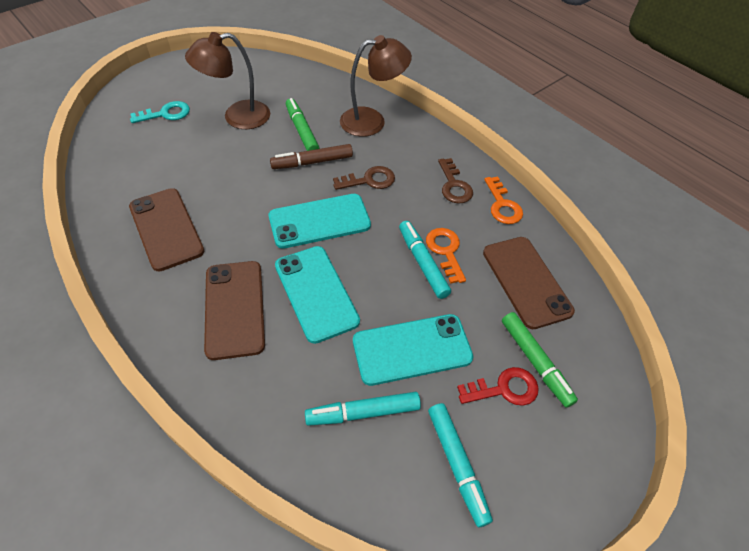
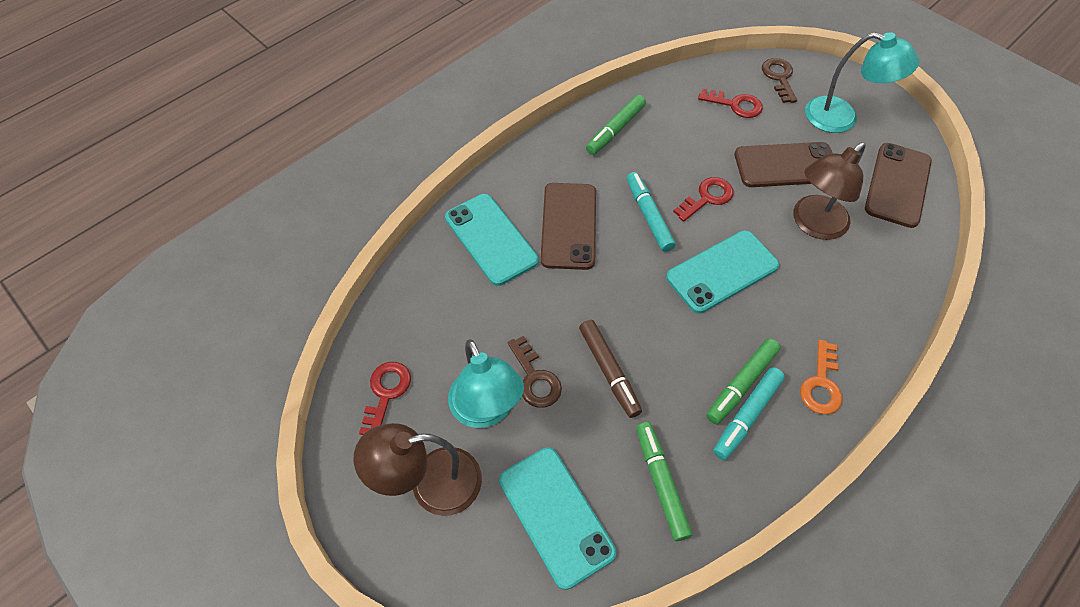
green marker: 2 -> 3
orange key: 2 -> 1
red key: 1 -> 3
turquoise key: 1 -> 0
turquoise lamp: 0 -> 2
turquoise marker: 3 -> 2

